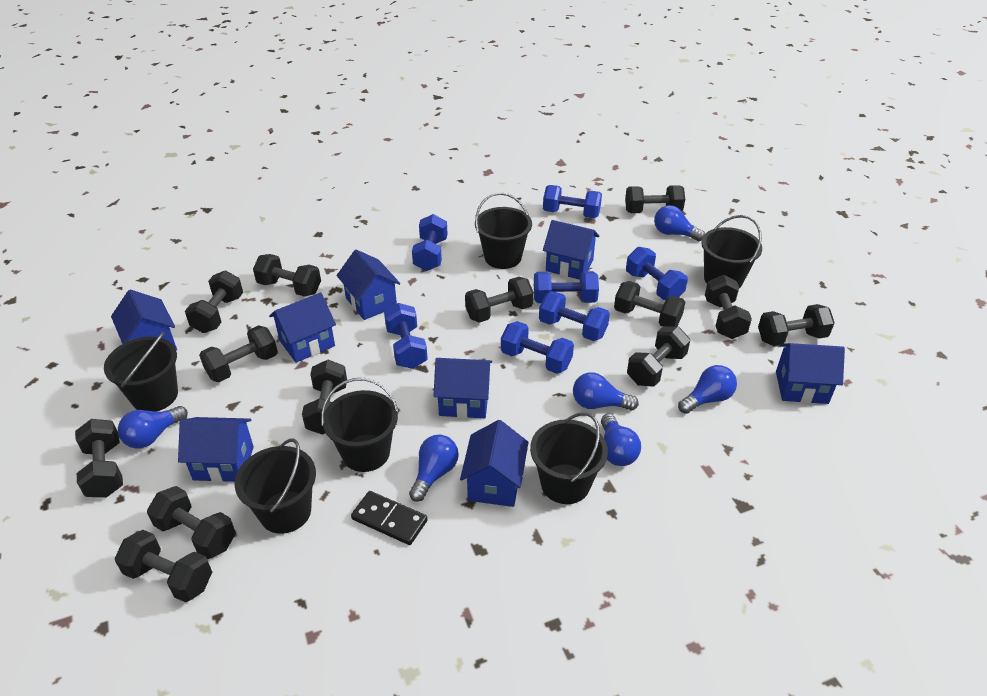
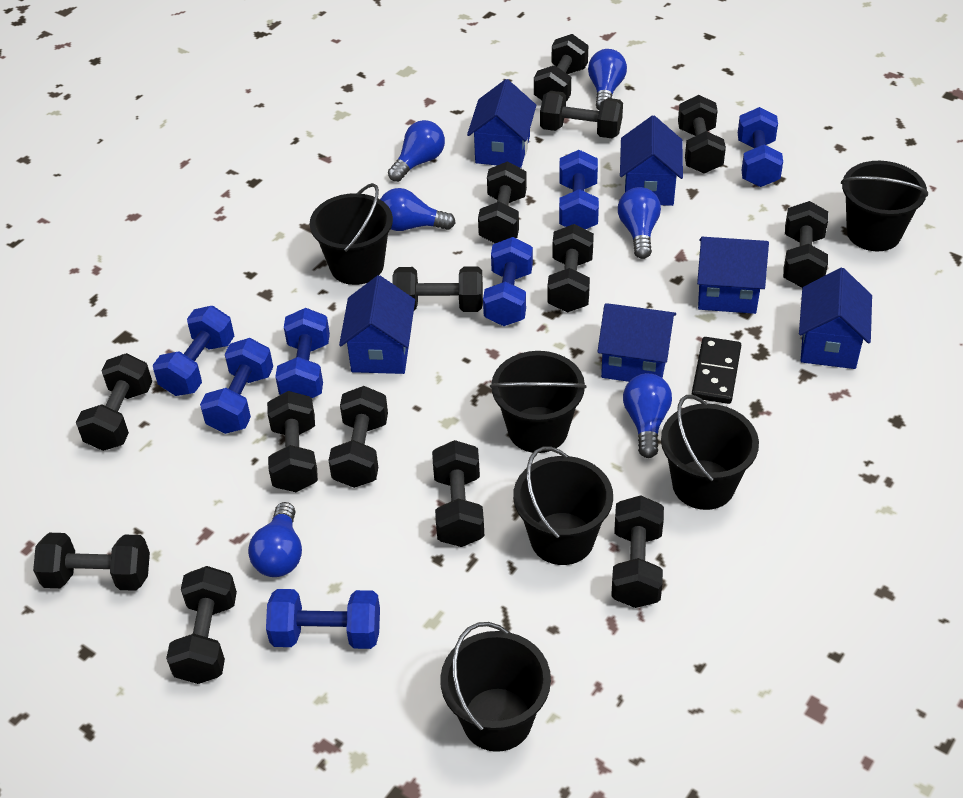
black dumbbell: 13 -> 14
blue house: 8 -> 6

